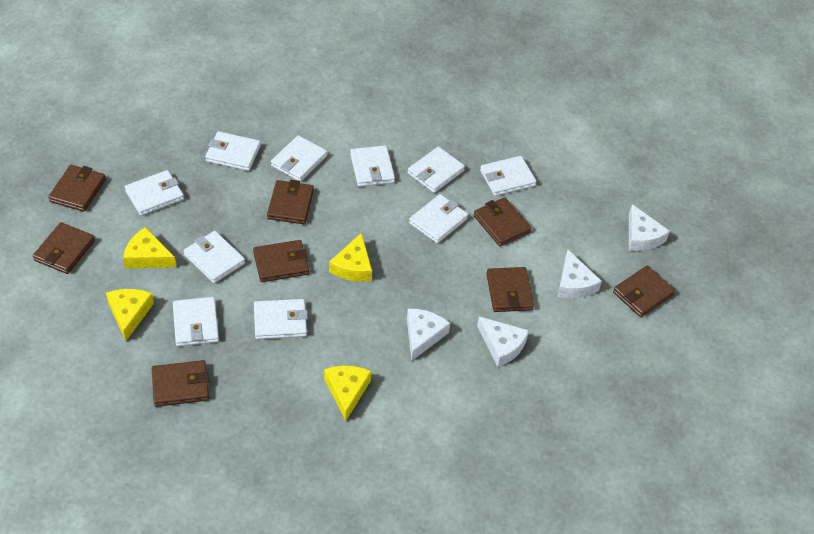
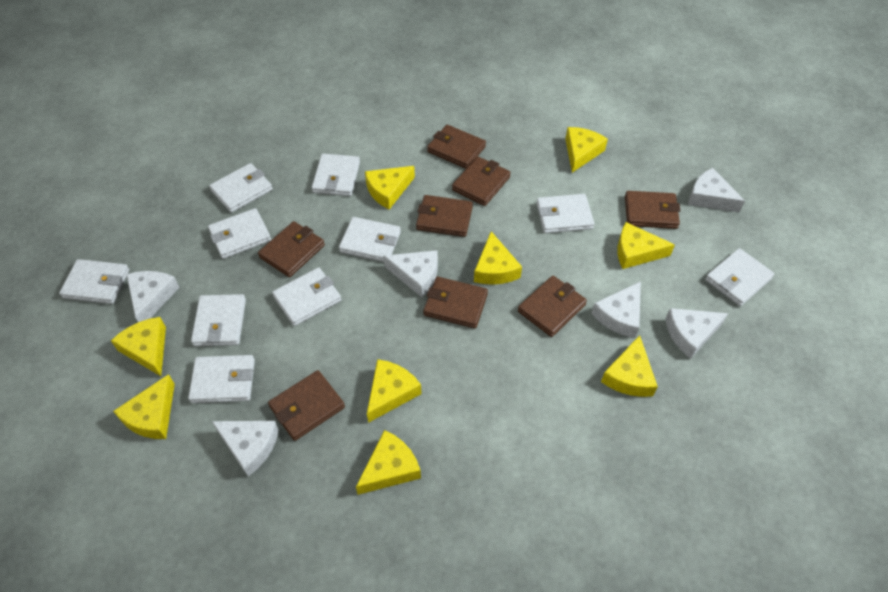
white cheese: 4 -> 6
yellow cheese: 4 -> 9

